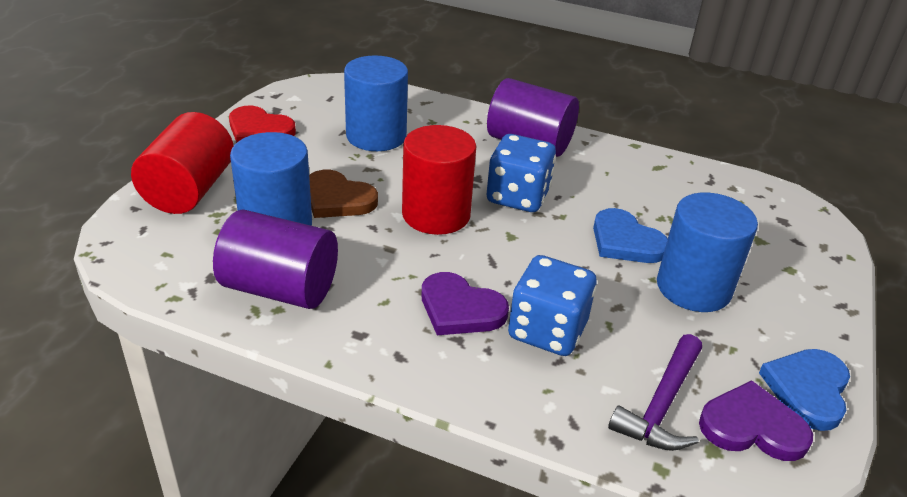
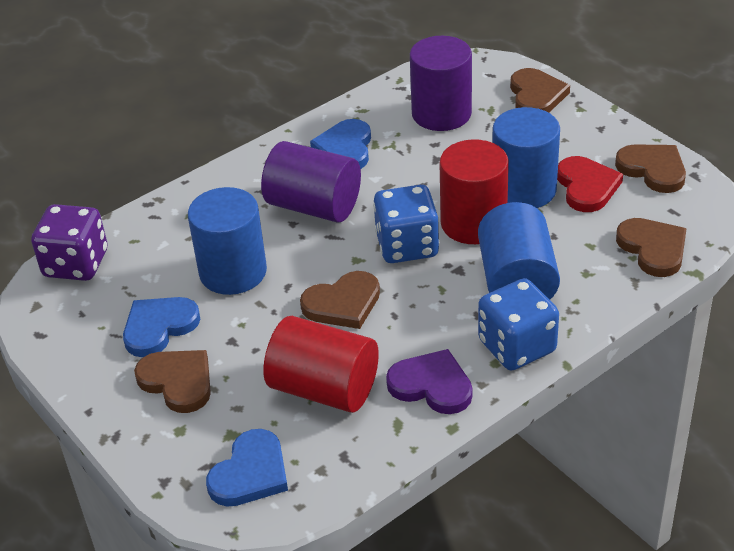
blue heart: 2 -> 3
brown heart: 1 -> 5
purple dice: 0 -> 1
purple hammer: 1 -> 0
purple heart: 2 -> 1

